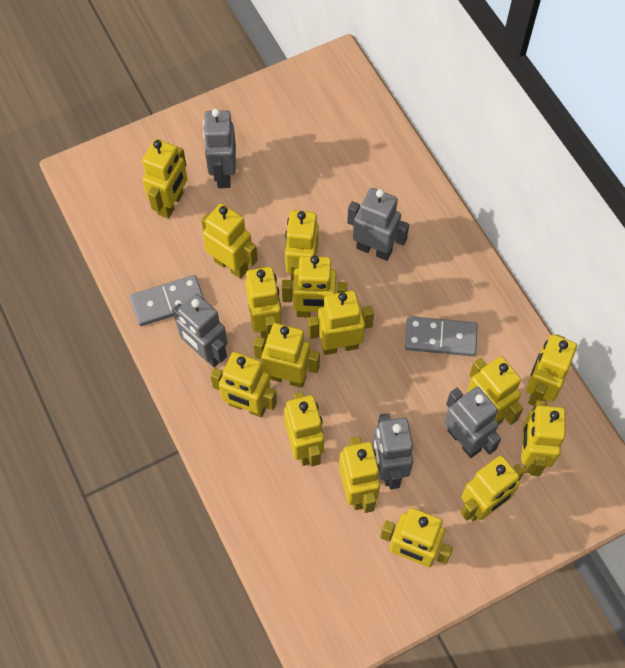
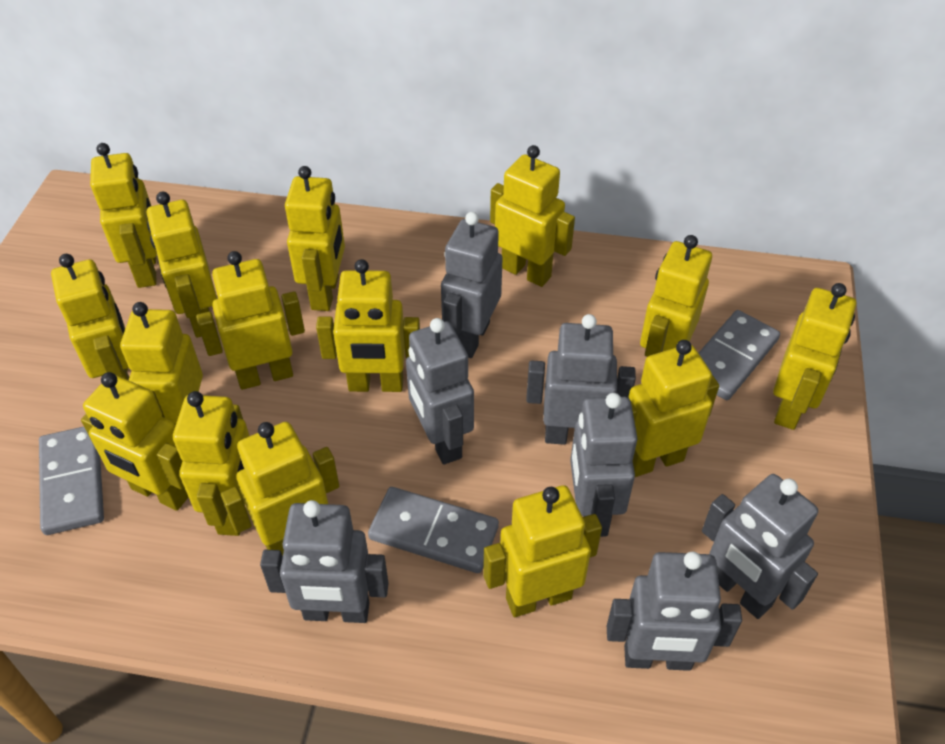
grey domino: 2 -> 3
grey robot: 5 -> 7

